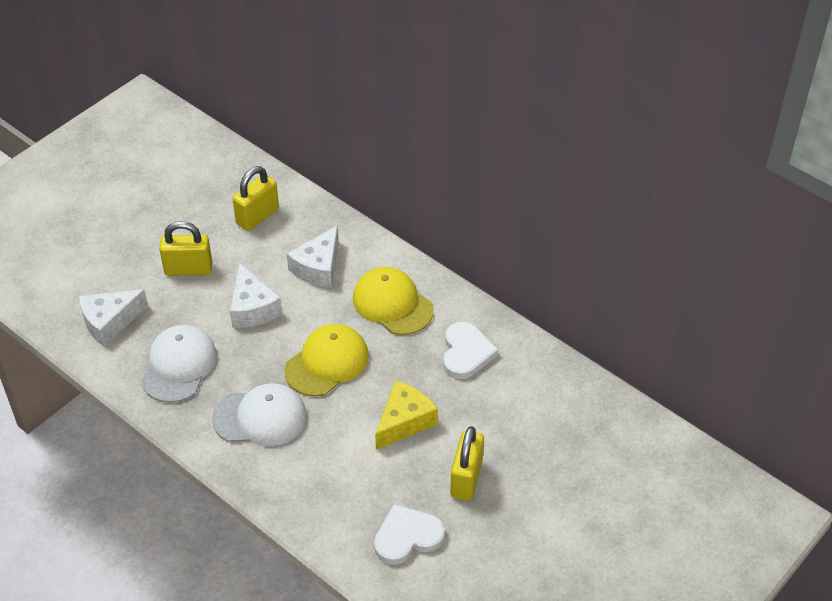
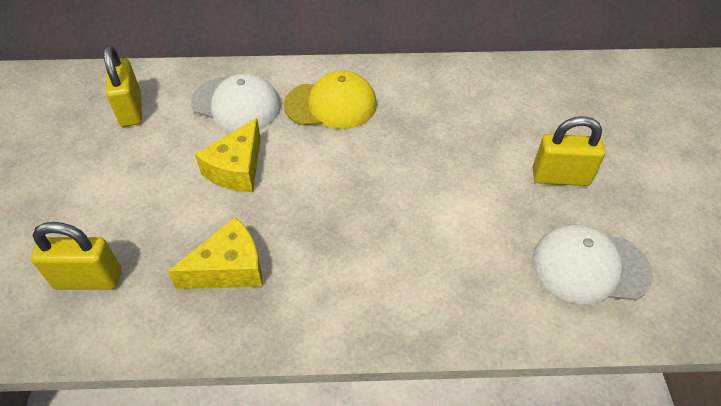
white cheese: 3 -> 0
white heart: 2 -> 0
yellow cap: 2 -> 1
yellow cheese: 1 -> 2

